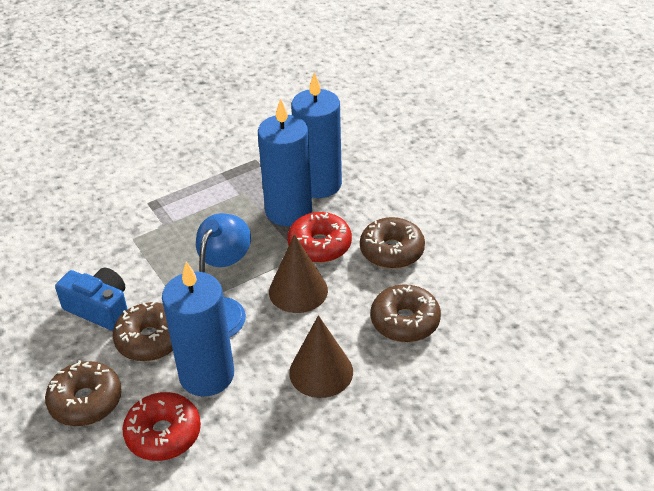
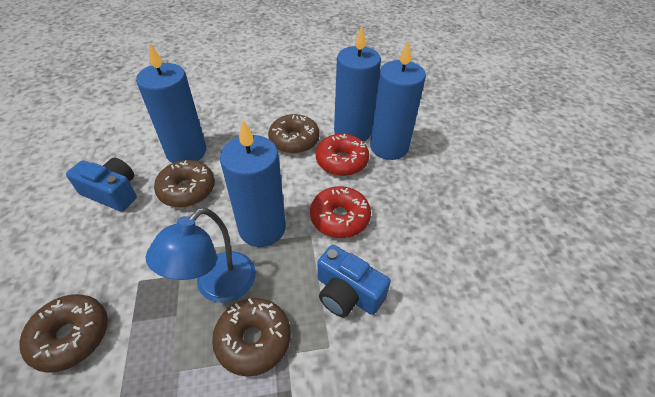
blue camera: 1 -> 2
blue candle: 3 -> 4
brown cone: 2 -> 0

